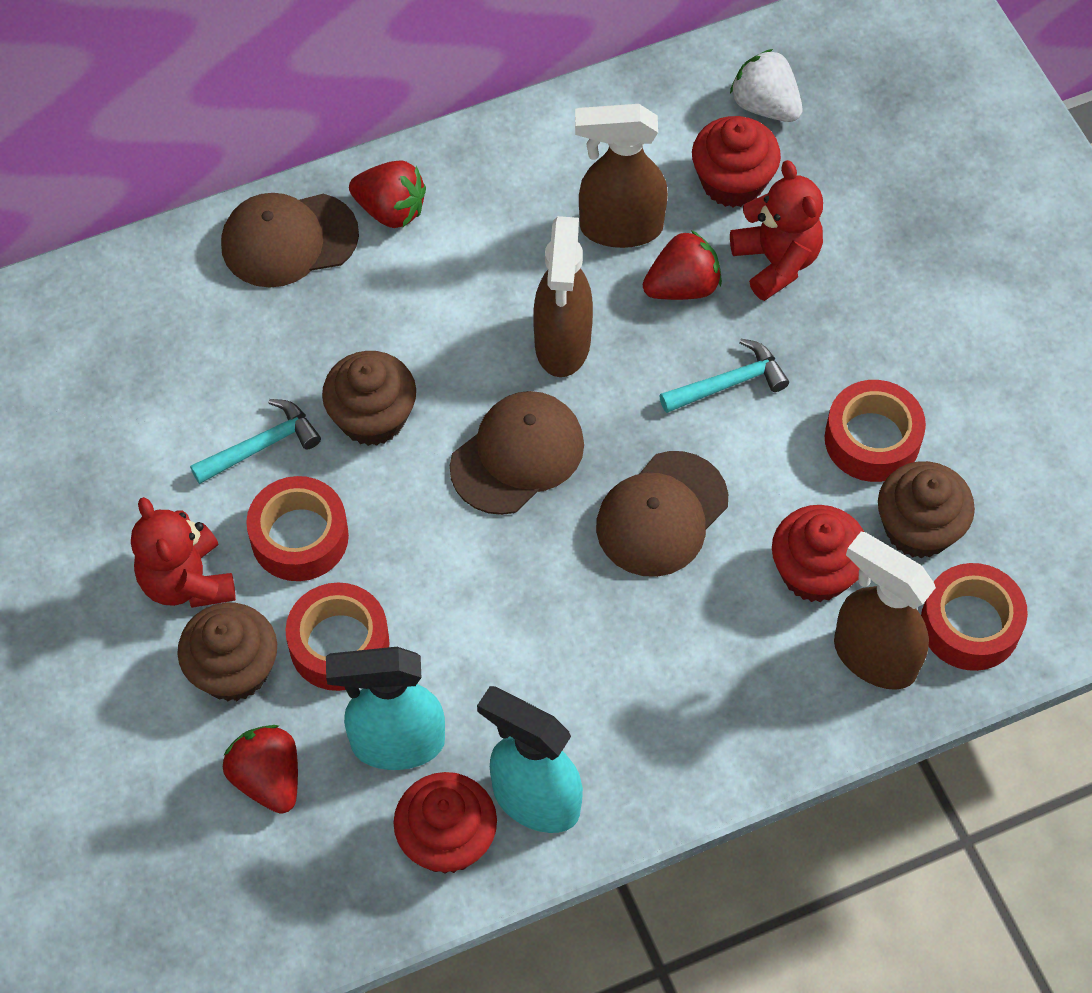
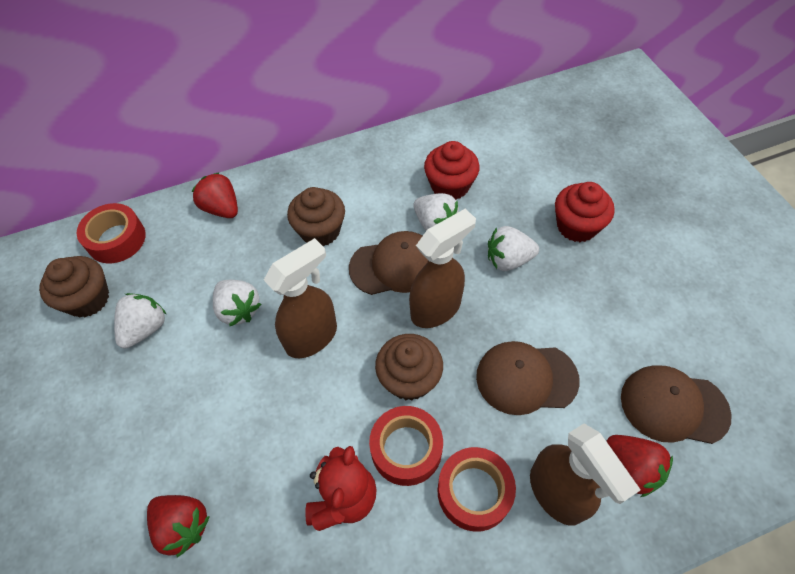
red cupcake: 3 -> 2
red tape: 4 -> 3
red teddy bear: 2 -> 1
turquoise hammer: 2 -> 0
turquoise spray bottle: 2 -> 0
white strawberry: 1 -> 4

